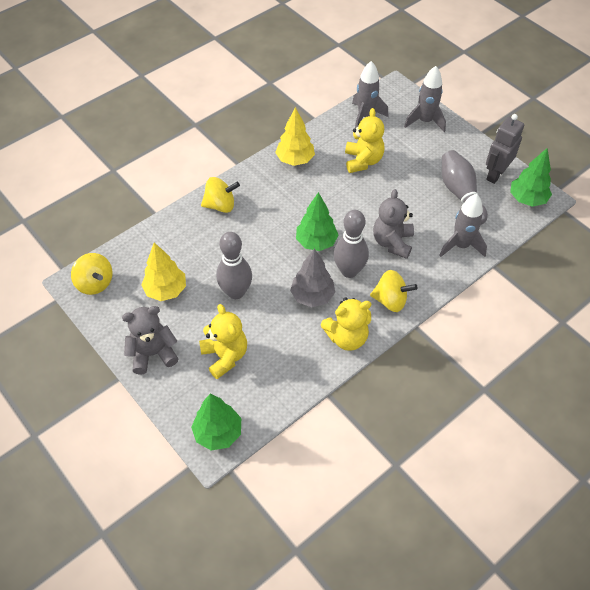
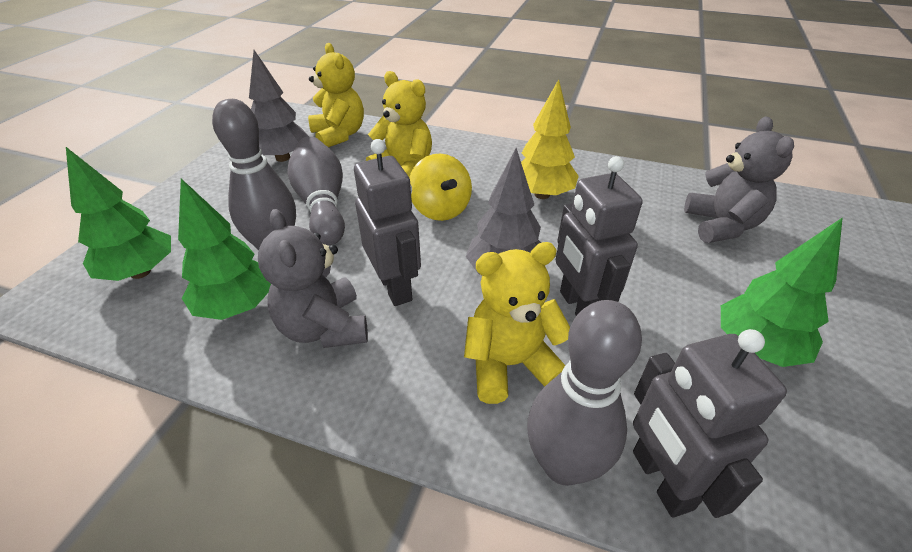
grey robot: 1 -> 3
grey rocket: 3 -> 0
grey tree: 1 -> 2
yellow spinning top: 3 -> 1
yellow tree: 2 -> 1

